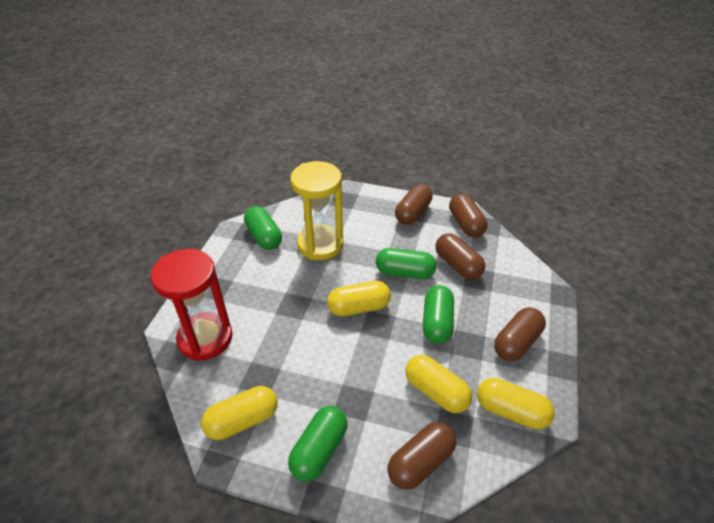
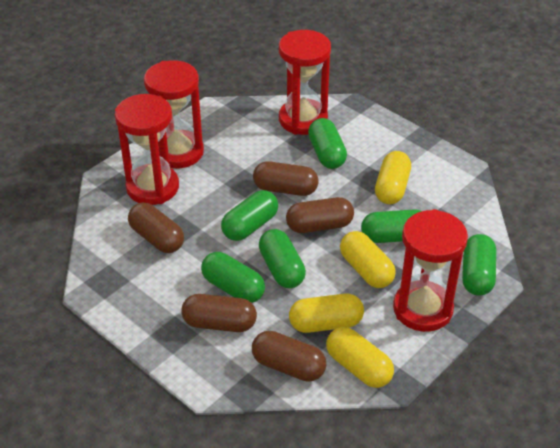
green capsule: 4 -> 6
red hourglass: 1 -> 4
yellow hourglass: 1 -> 0

